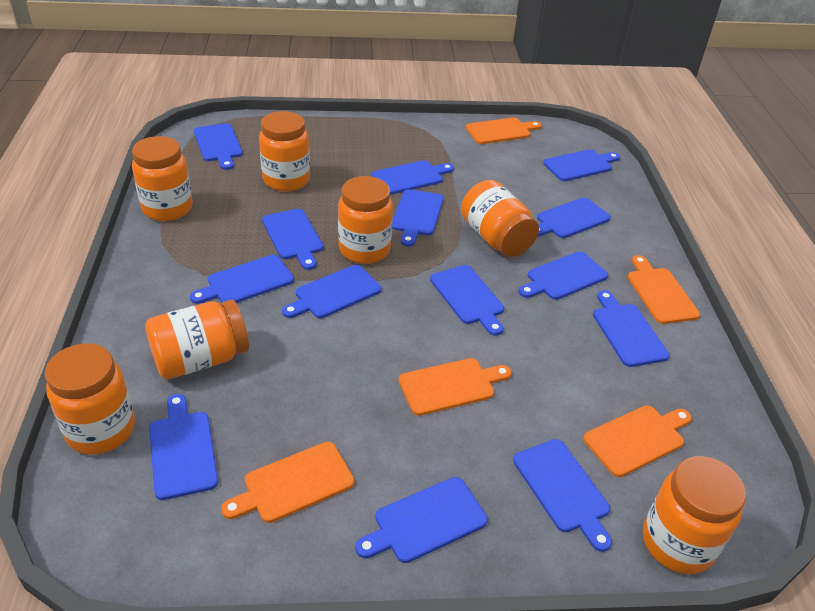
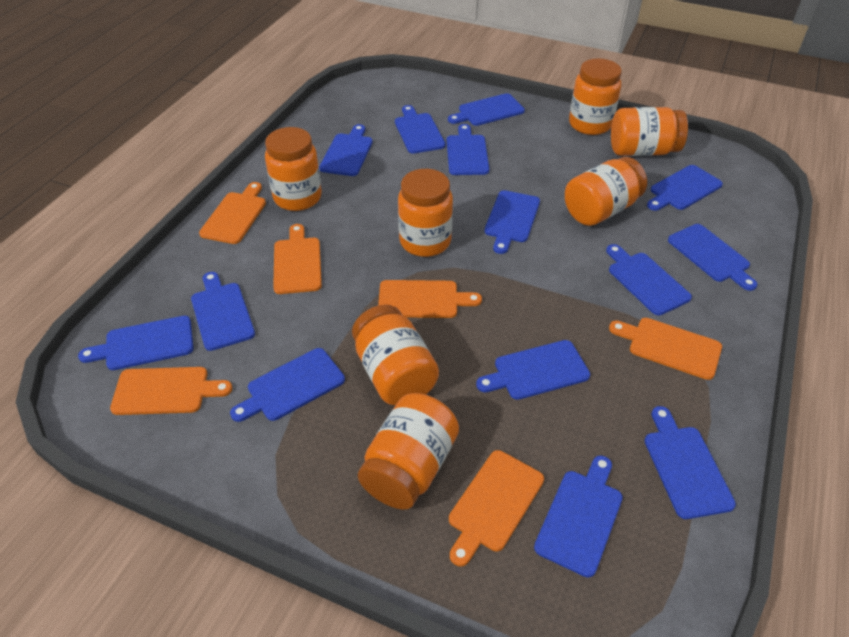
orange cutting board: 5 -> 6

